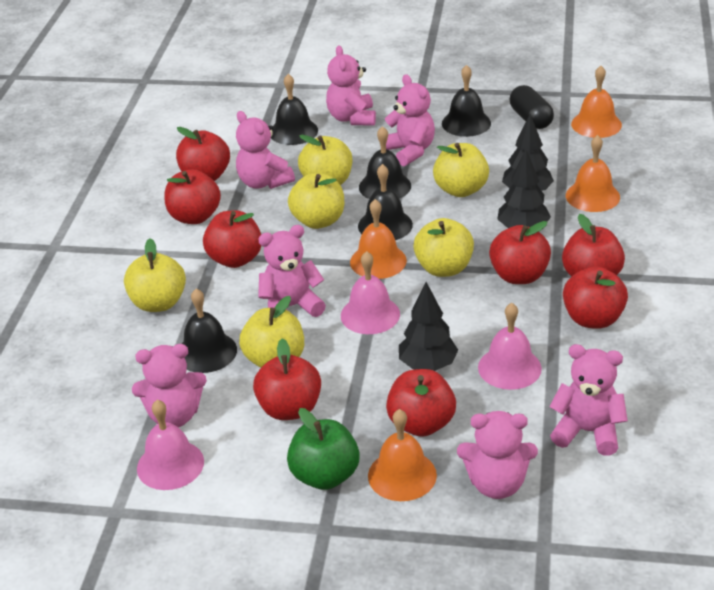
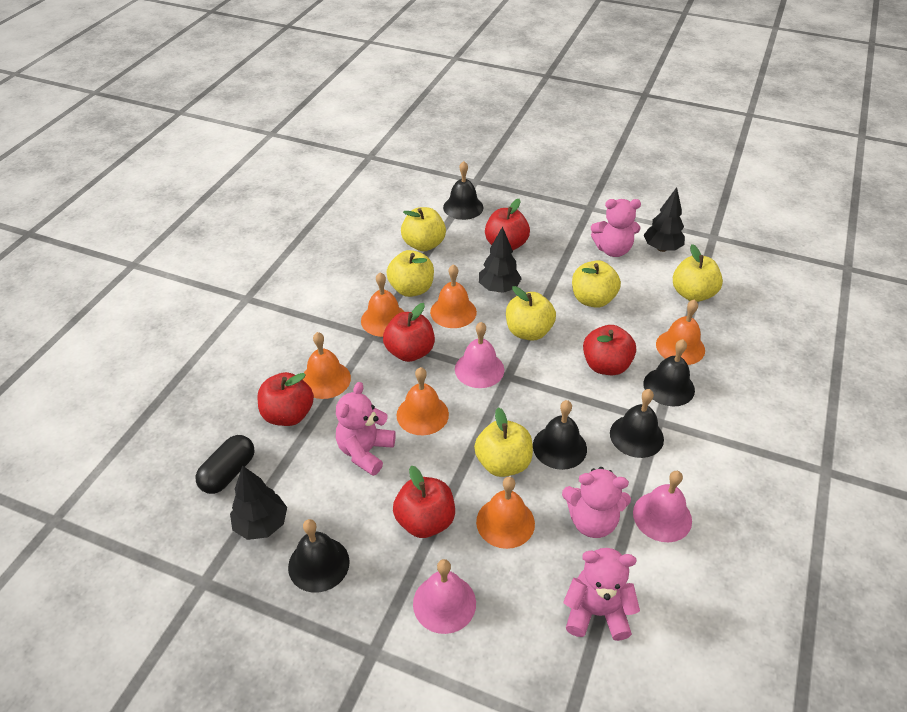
green apple: 1 -> 0
orange bell: 4 -> 6
pink teddy bear: 7 -> 4
red apple: 8 -> 5

